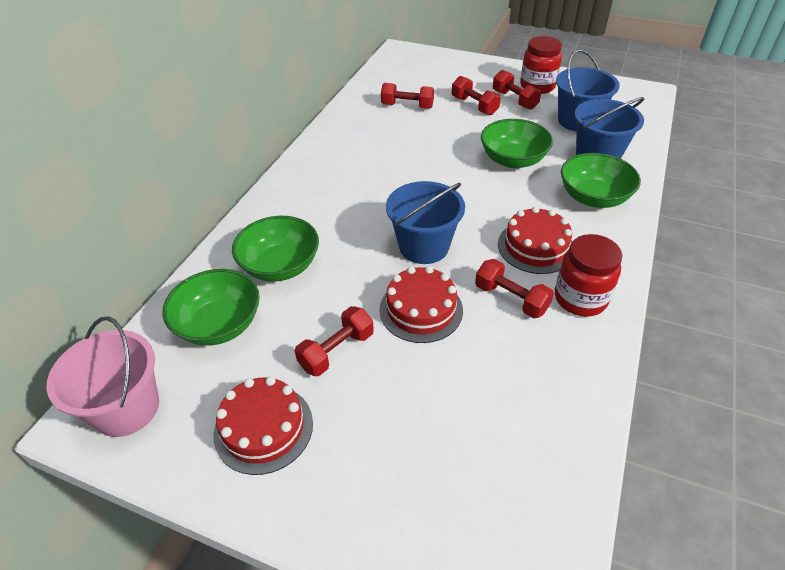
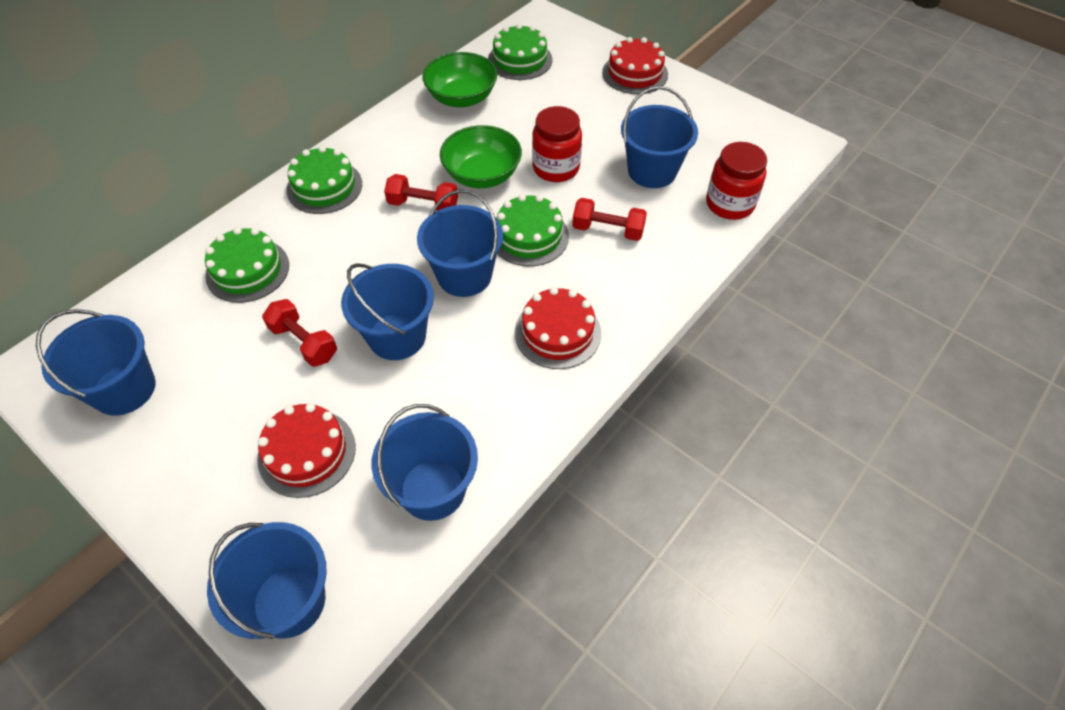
blue bucket: 3 -> 6
green bowl: 4 -> 2
green cake: 0 -> 4
pink bucket: 1 -> 0
red dumbbell: 5 -> 3

